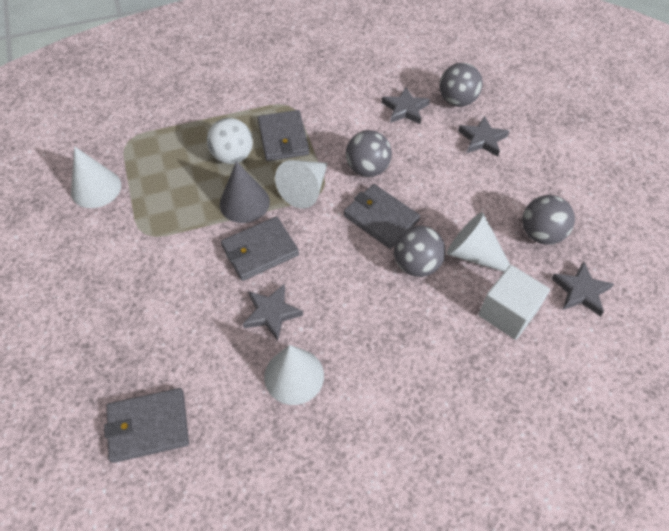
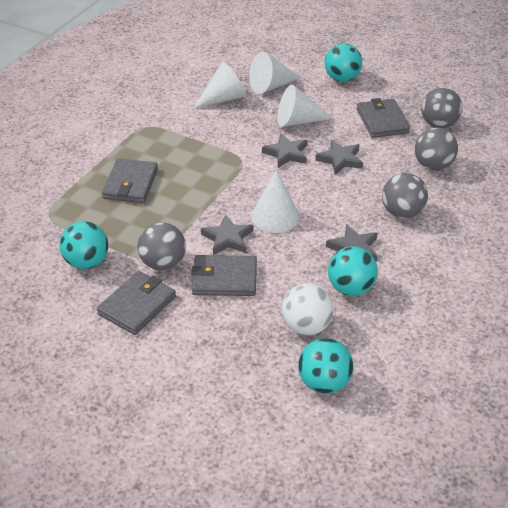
grey cone: 1 -> 0
turquoise ball: 0 -> 4
white cube: 1 -> 0

